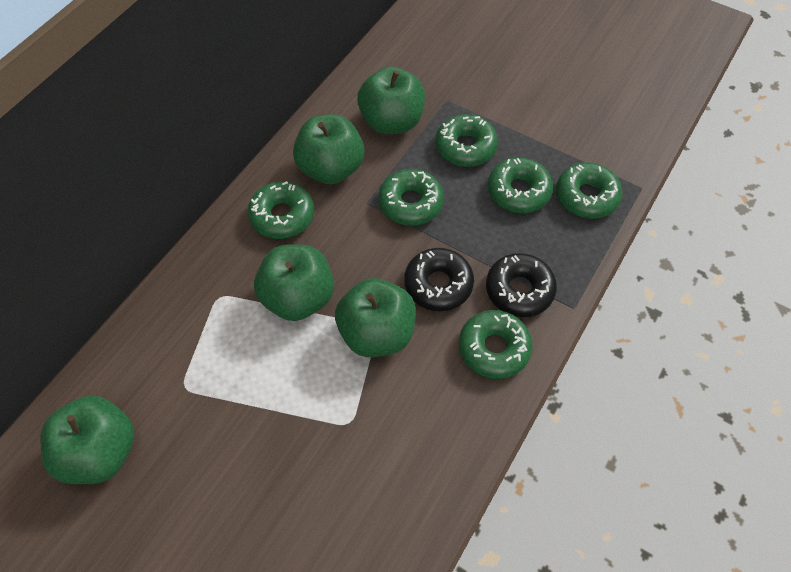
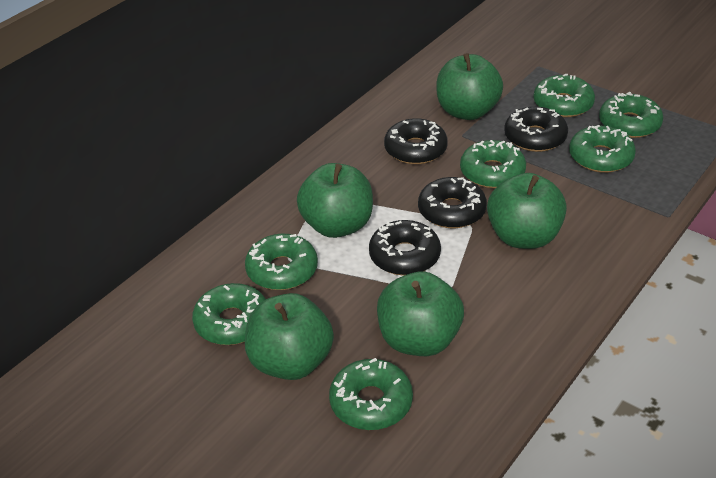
black donut: 2 -> 4
green donut: 6 -> 7

